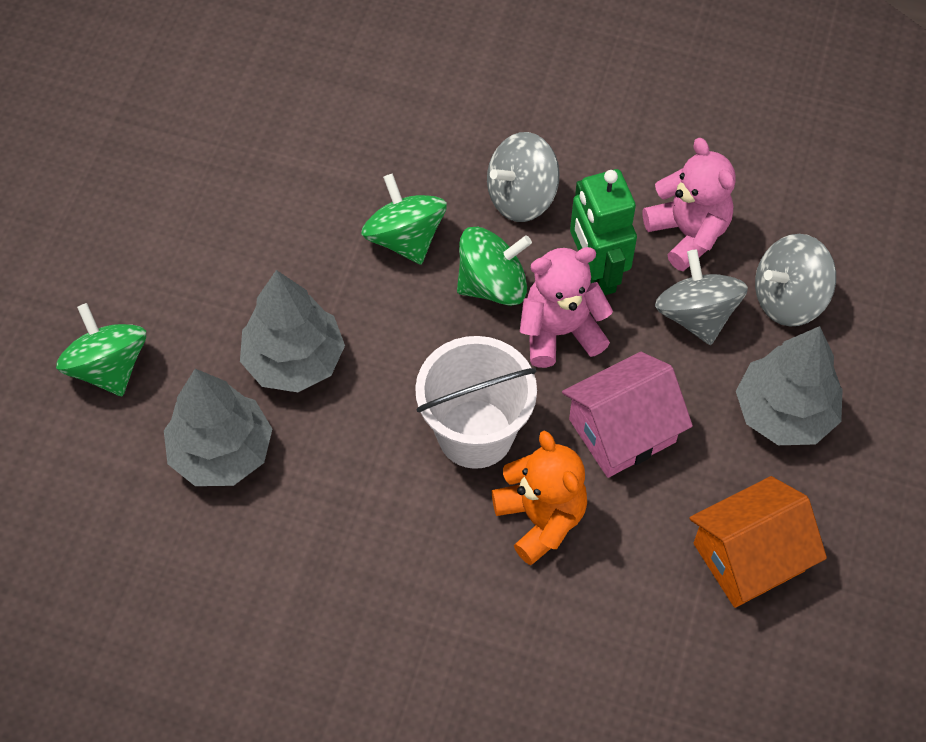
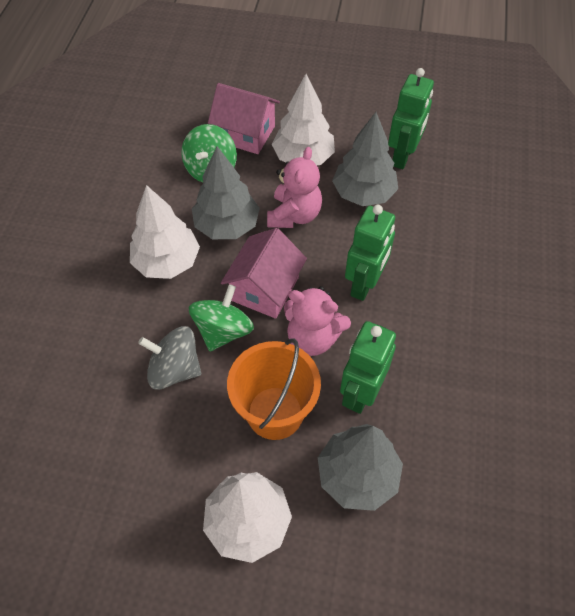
green robot: 1 -> 3
green spinning top: 3 -> 2
grey spinning top: 3 -> 1
orange bucket: 0 -> 1
orange house: 1 -> 0
orange teddy bear: 1 -> 0
pink house: 1 -> 2
white bucket: 1 -> 0
white tree: 0 -> 3

